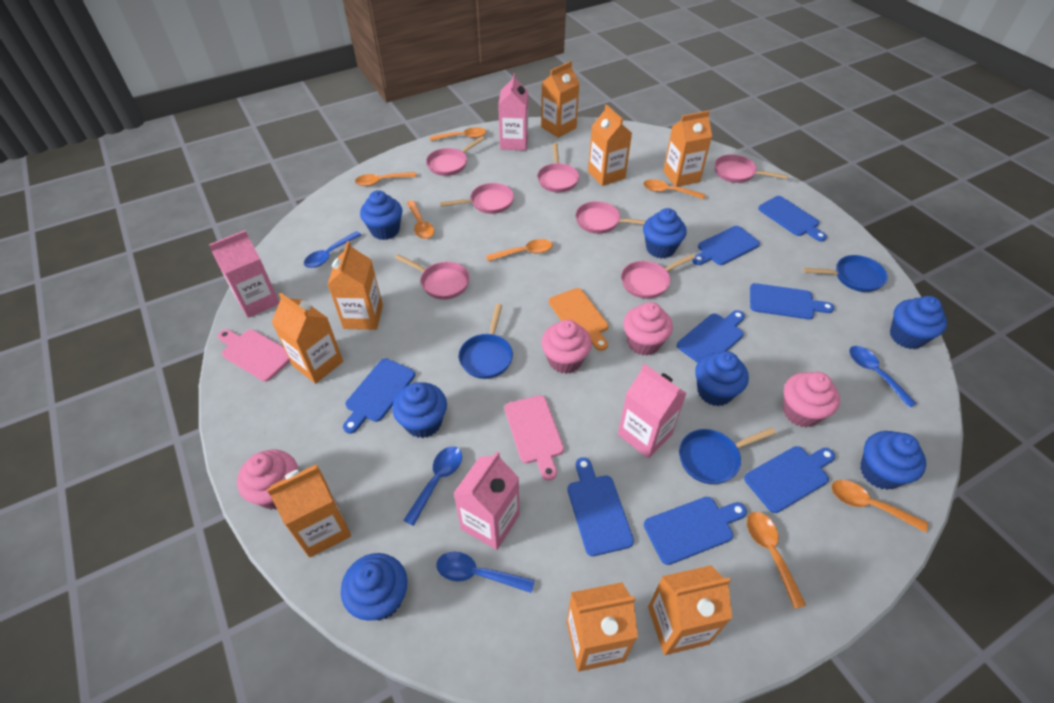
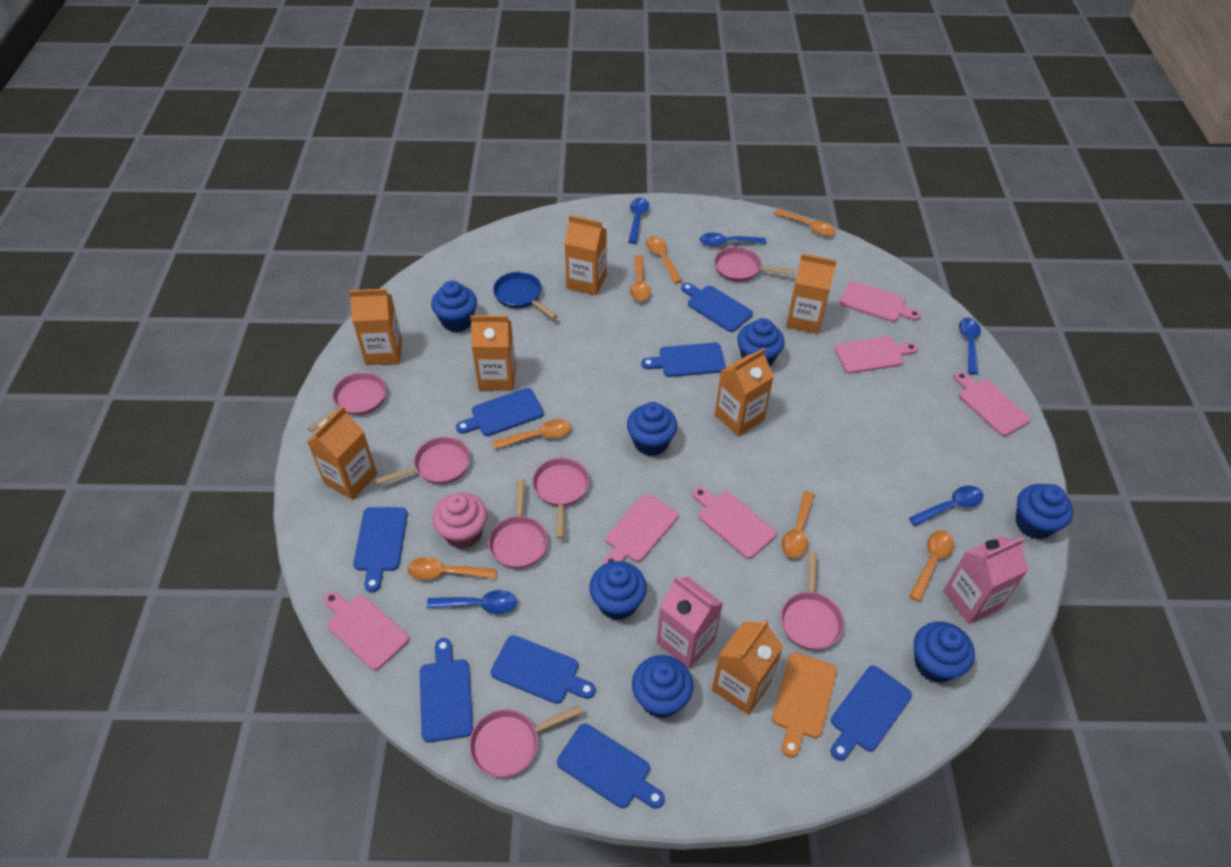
blue pan: 3 -> 1
blue spoon: 4 -> 5
orange carton: 8 -> 7
pink carton: 4 -> 2
pink cupcake: 4 -> 1
pink cutting board: 2 -> 6

